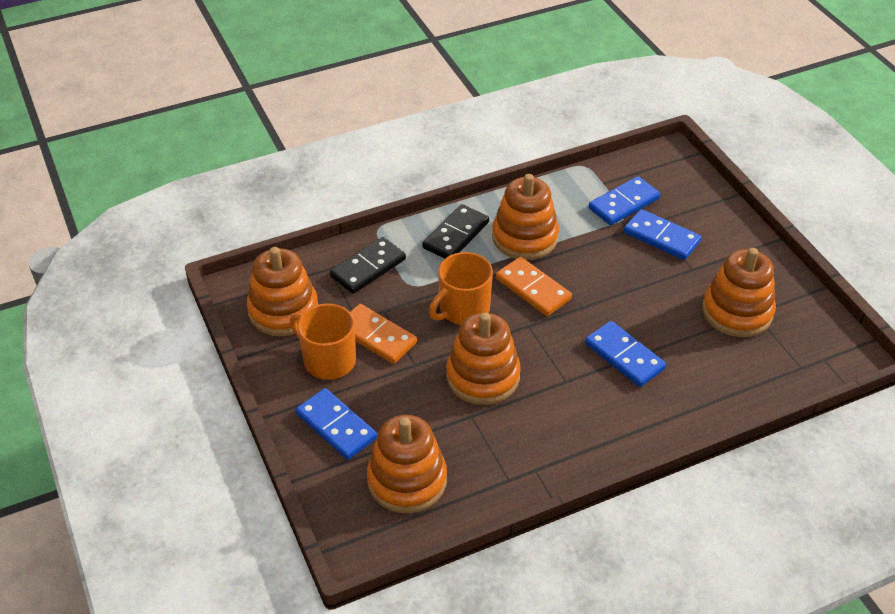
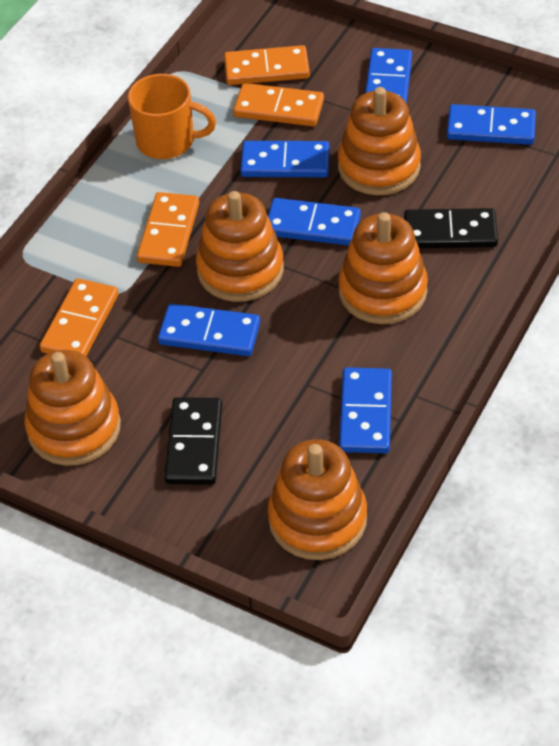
blue domino: 4 -> 6
orange domino: 2 -> 4
orange mug: 2 -> 1

